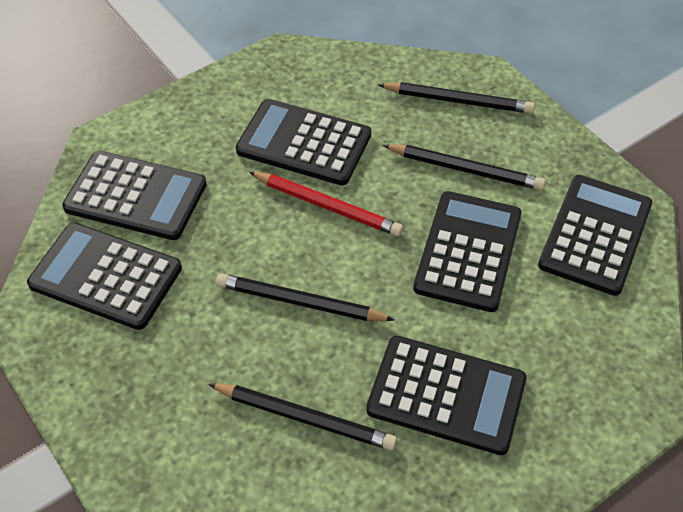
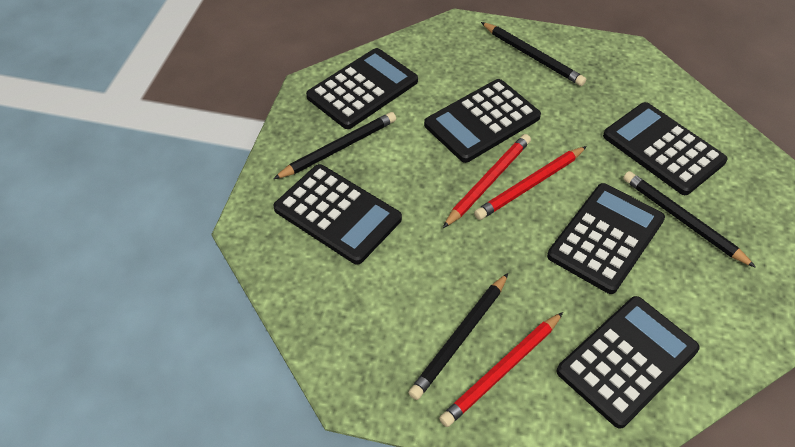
red pencil: 1 -> 3

